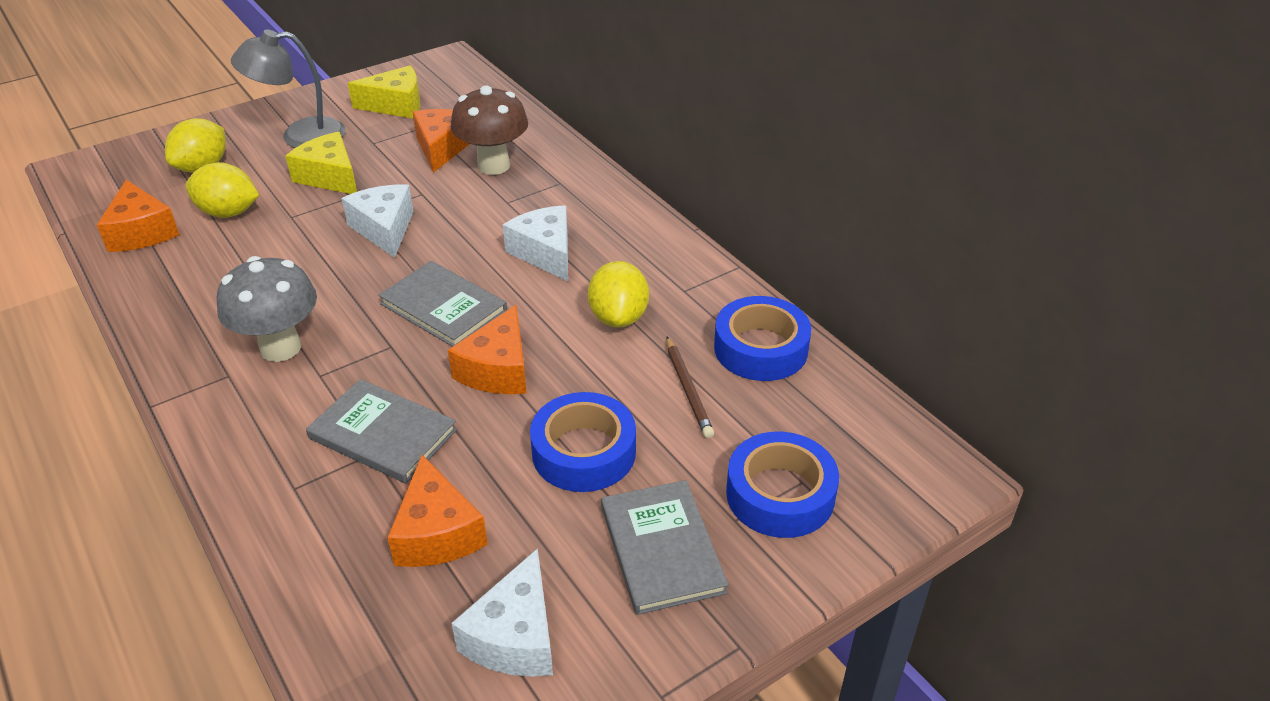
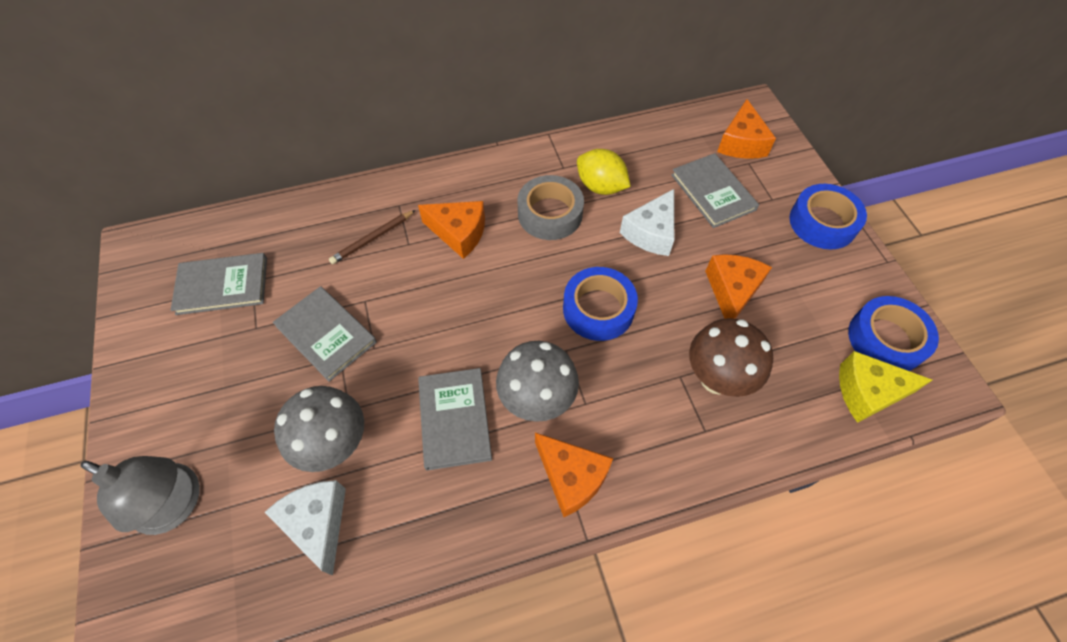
grey book: 3 -> 4
grey mushroom: 1 -> 2
grey tape: 0 -> 1
white cheese: 3 -> 2
yellow cheese: 2 -> 1
yellow lemon: 3 -> 1

